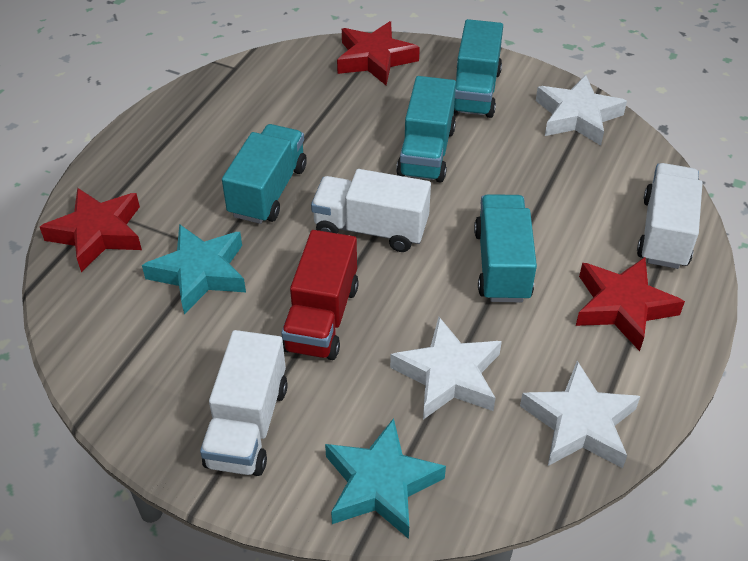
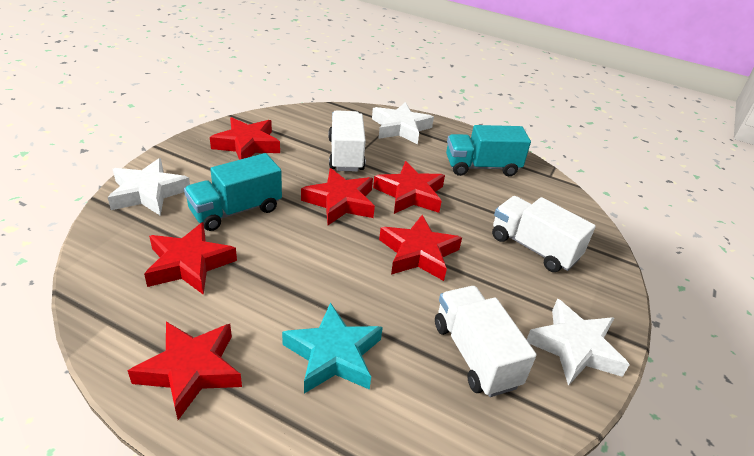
red star: 3 -> 6
red truck: 1 -> 0
turquoise star: 2 -> 1
turquoise truck: 4 -> 2

